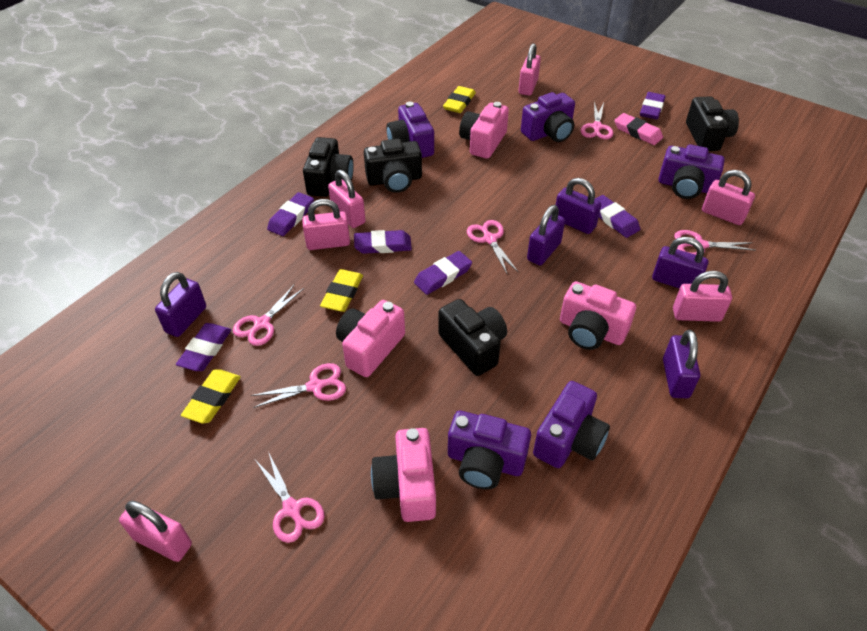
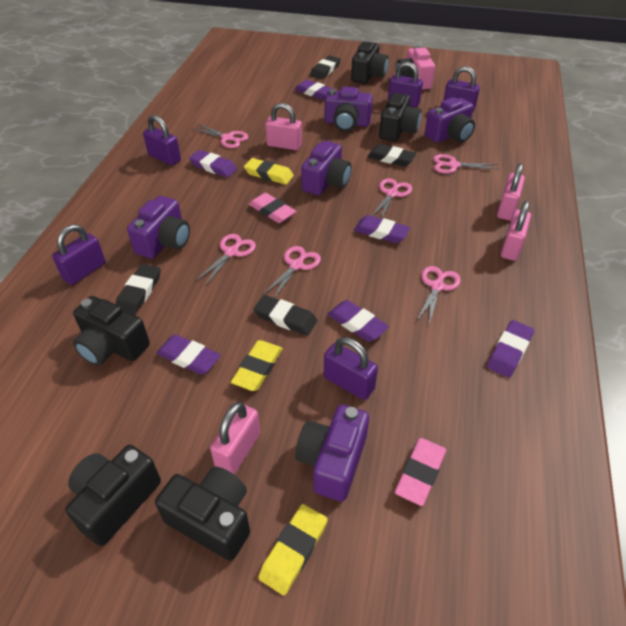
black camera: 4 -> 5
black eraser: 0 -> 4
pink camera: 4 -> 1
pink eraser: 1 -> 2
pink padlock: 6 -> 4

